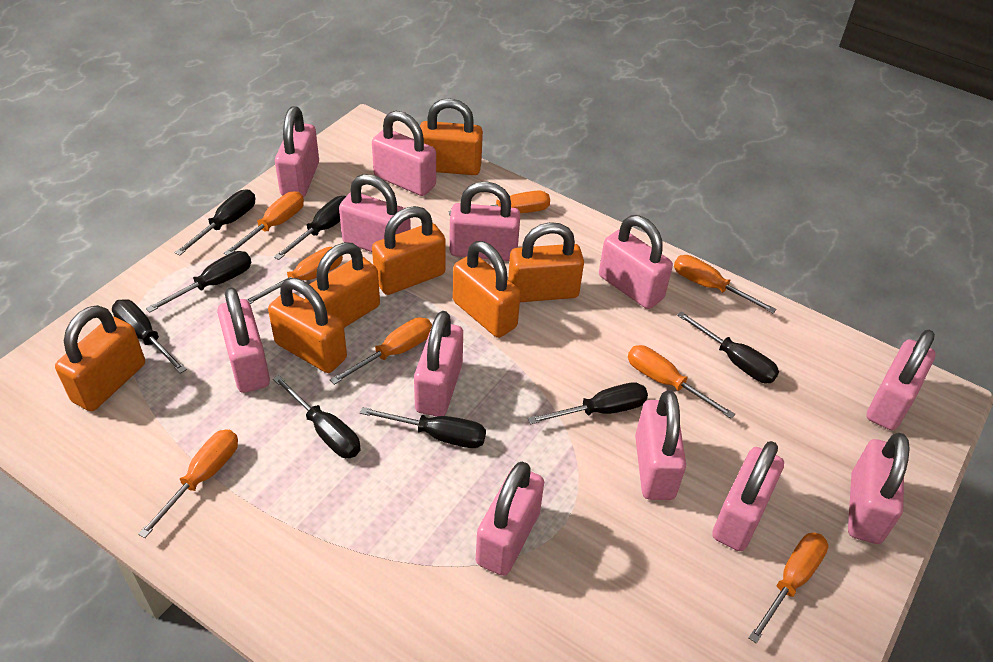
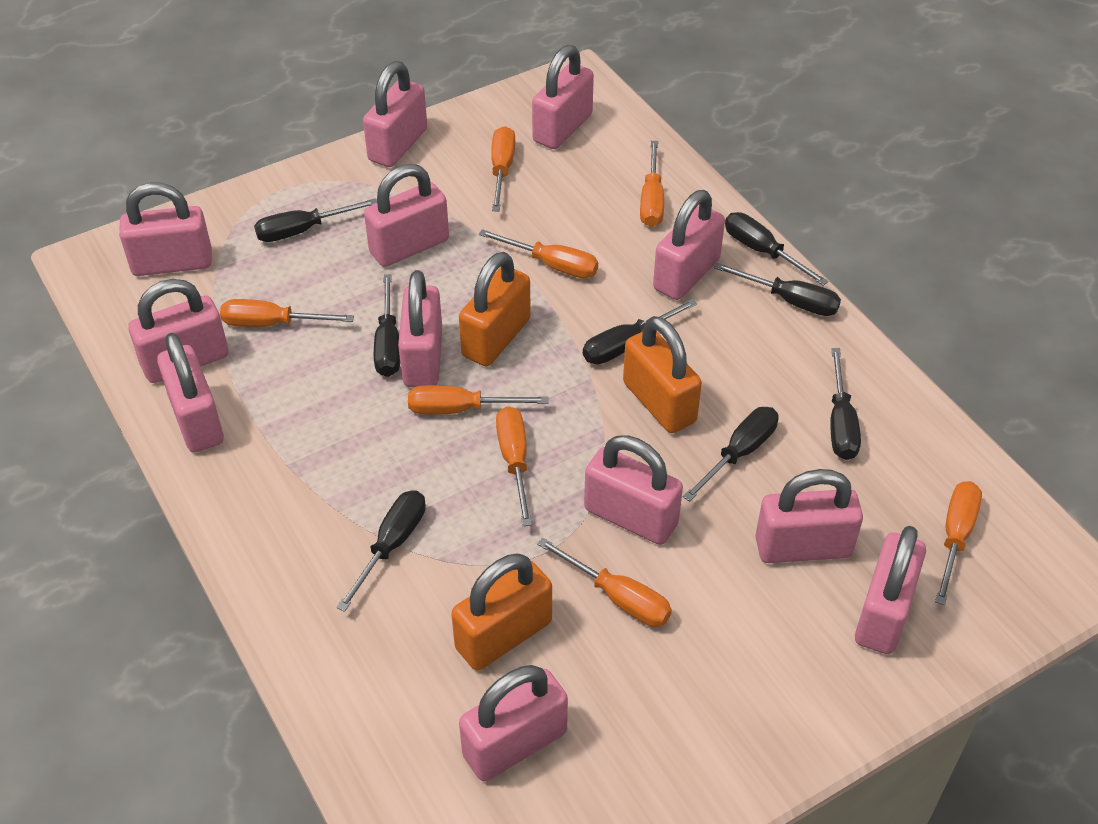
orange padlock: 7 -> 3

